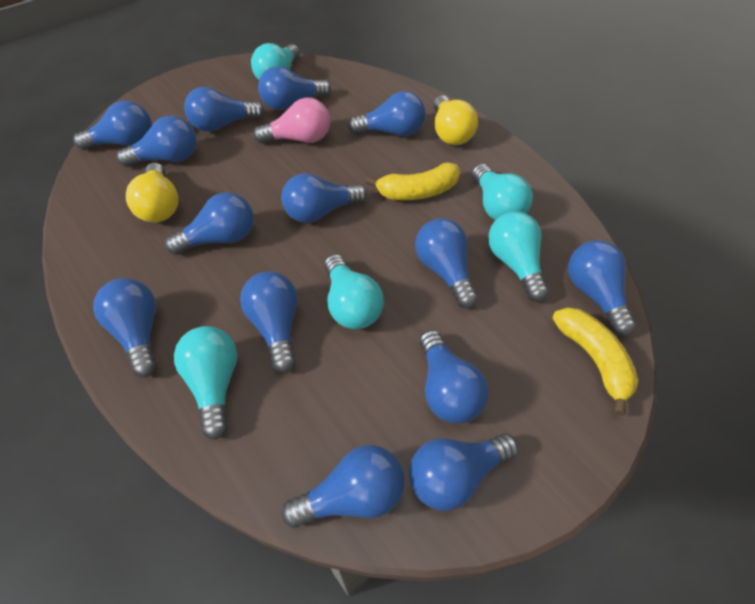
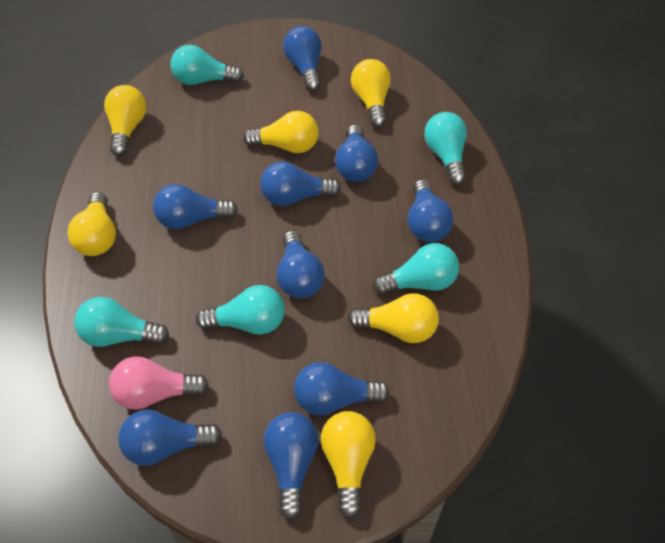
blue light bulb: 14 -> 9
yellow banana: 2 -> 0
yellow light bulb: 2 -> 6

